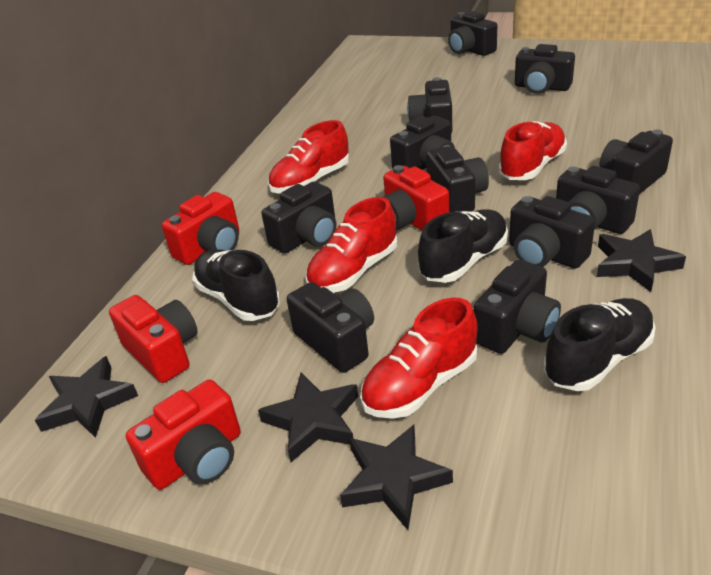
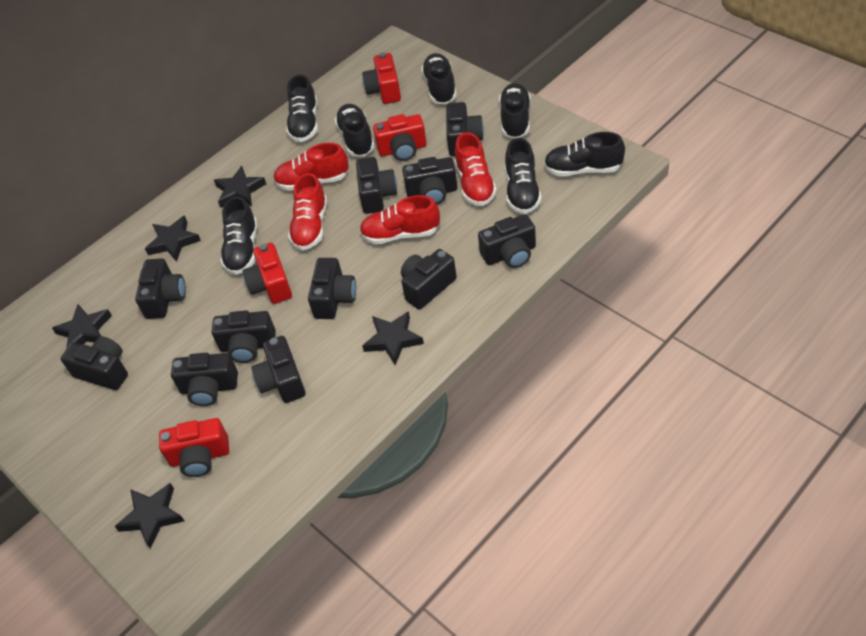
black shoe: 3 -> 7
black star: 4 -> 5

